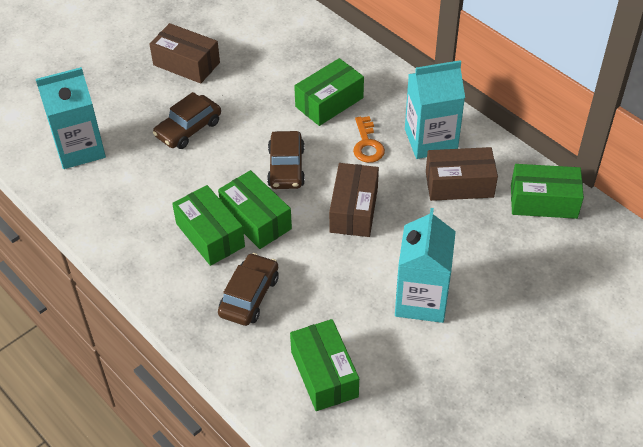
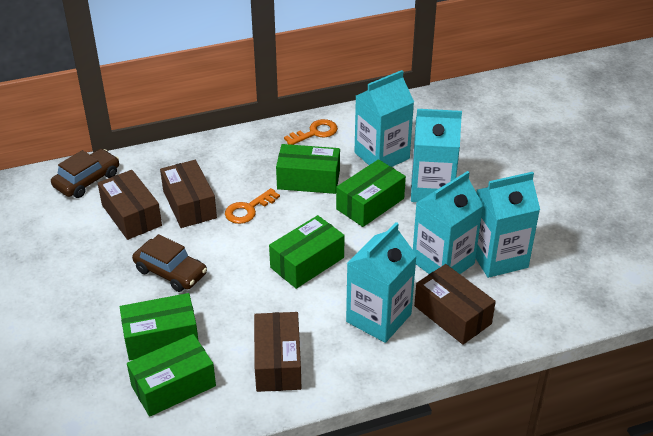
brown box: 3 -> 4
brown car: 3 -> 2
orange key: 1 -> 2
turquoise carton: 3 -> 5

